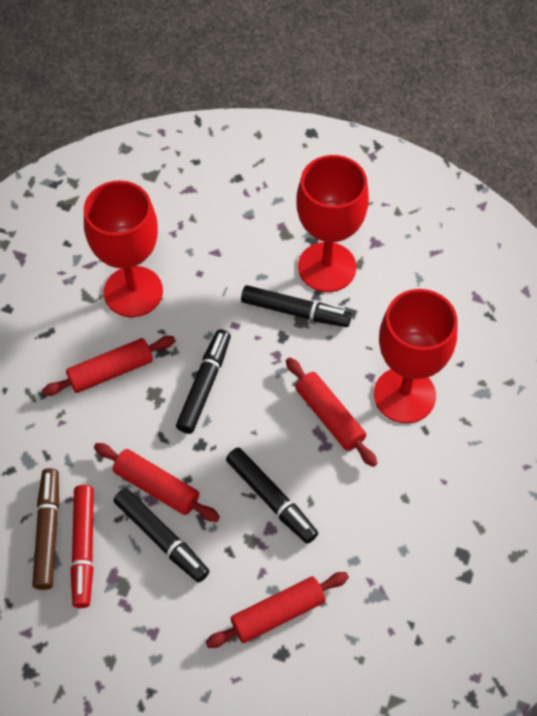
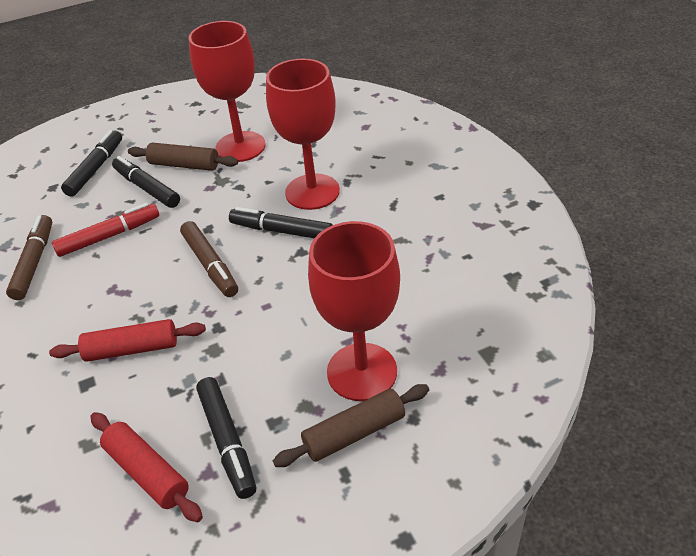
brown marker: 1 -> 2
brown rolling pin: 0 -> 2
red rolling pin: 4 -> 2

